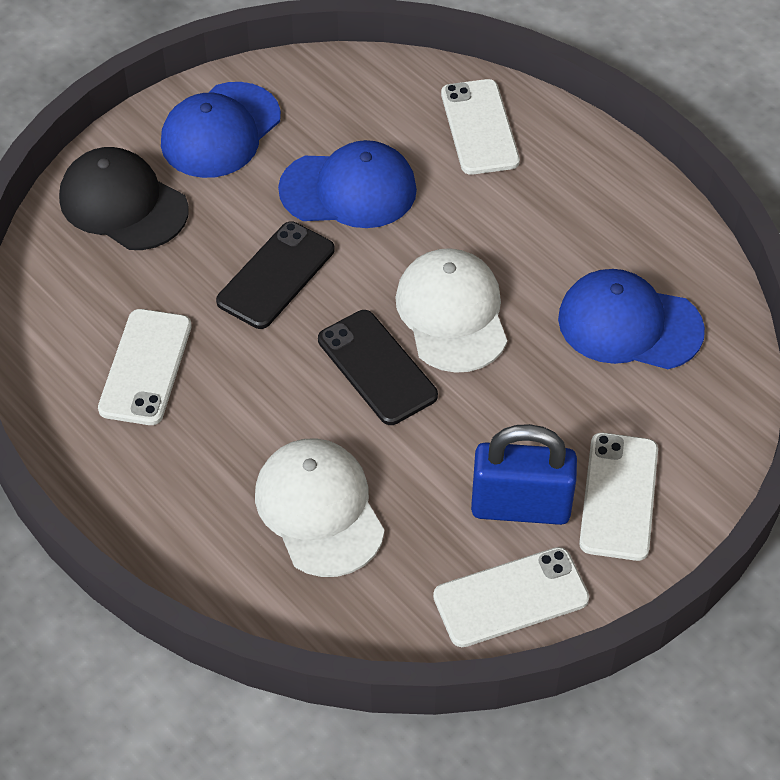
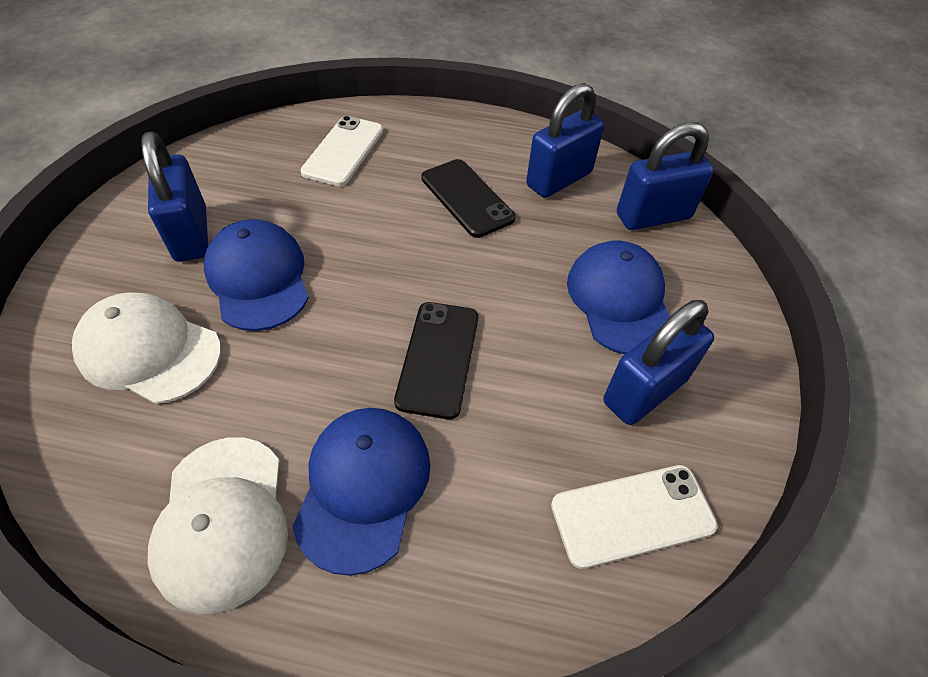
black cap: 1 -> 0
blue padlock: 1 -> 4
white phone: 4 -> 2

